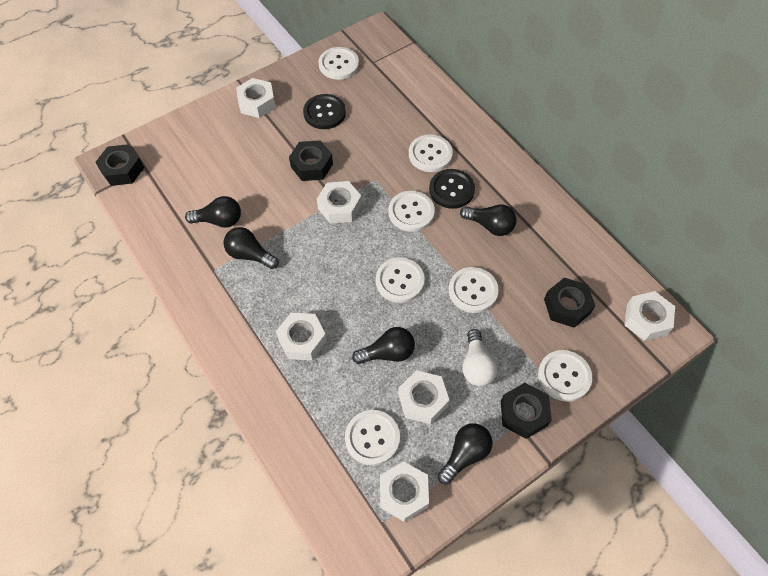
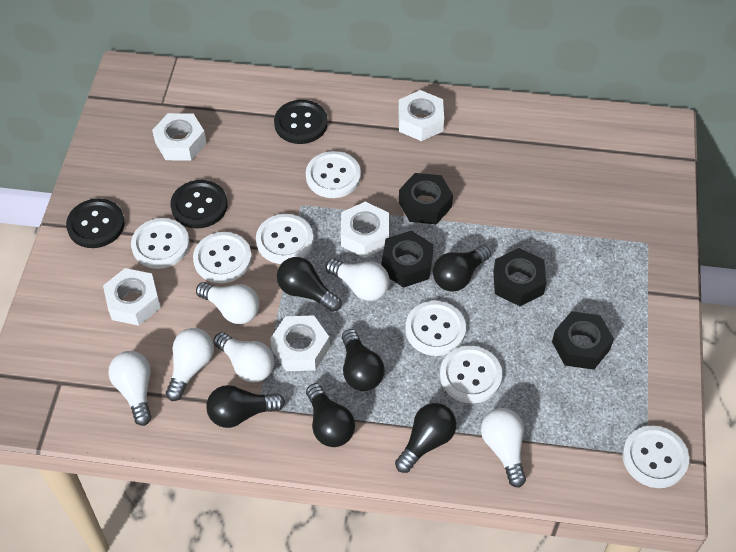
black button: 2 -> 3
black light bulb: 5 -> 6
white light bulb: 1 -> 6
white nut: 6 -> 5

